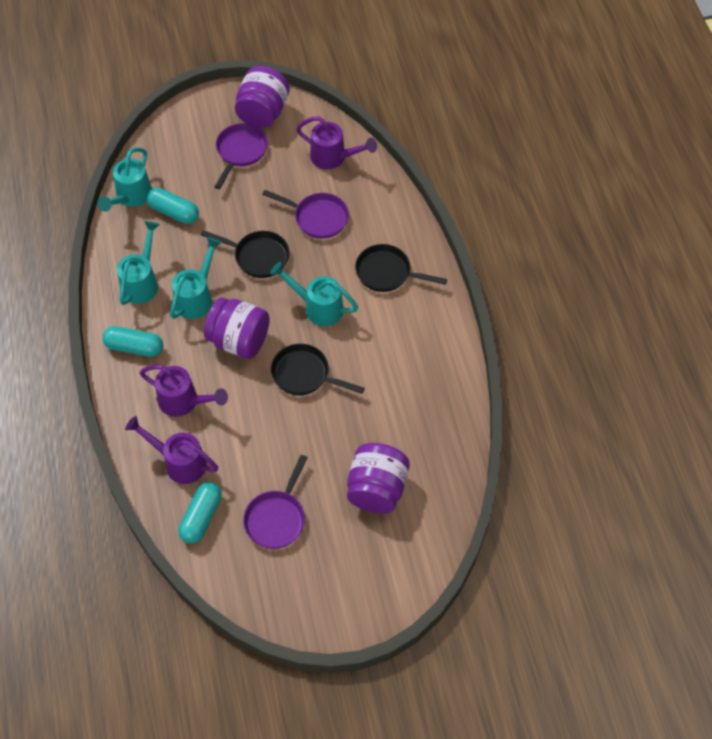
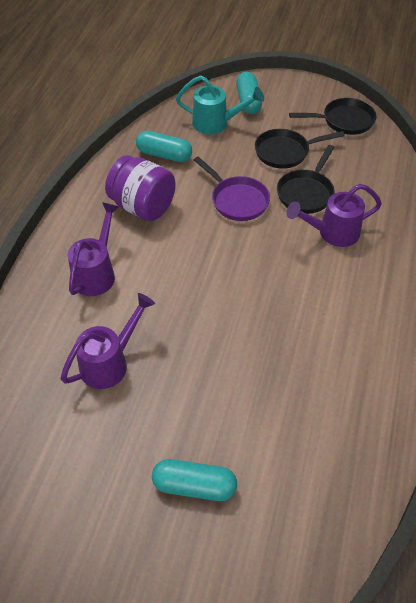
purple jar: 3 -> 1
purple pan: 3 -> 1
turquoise watering can: 4 -> 1

